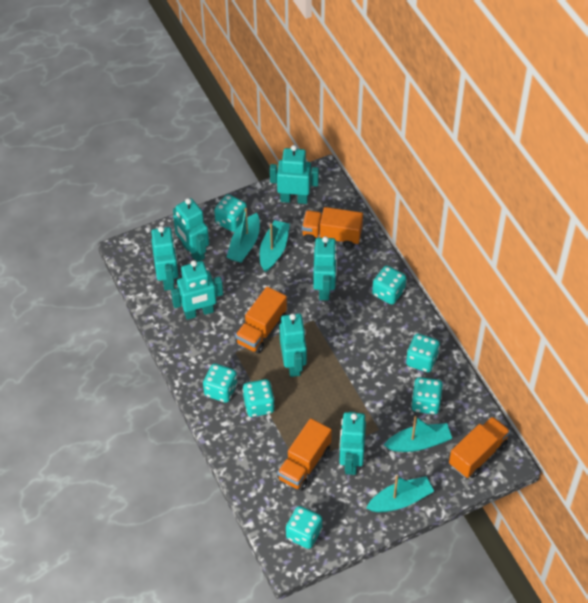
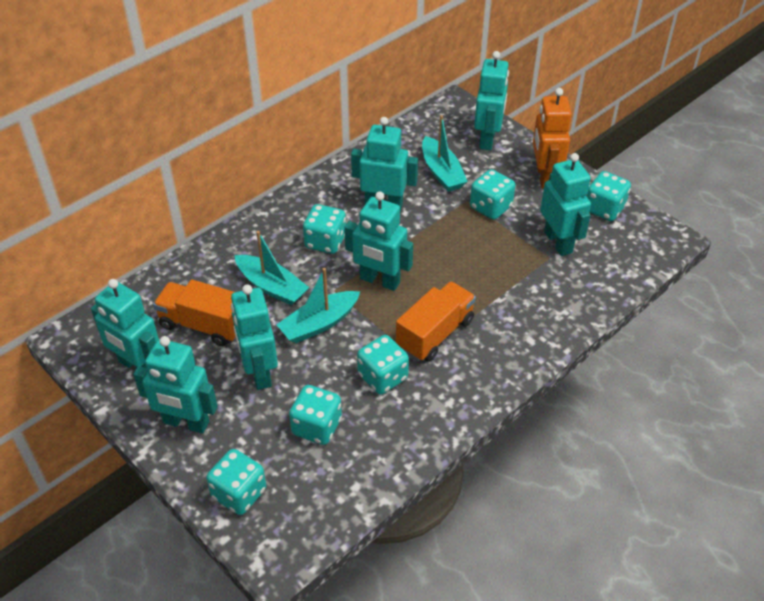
orange robot: 0 -> 1
orange truck: 4 -> 2
turquoise boat: 4 -> 3
turquoise dice: 7 -> 6

